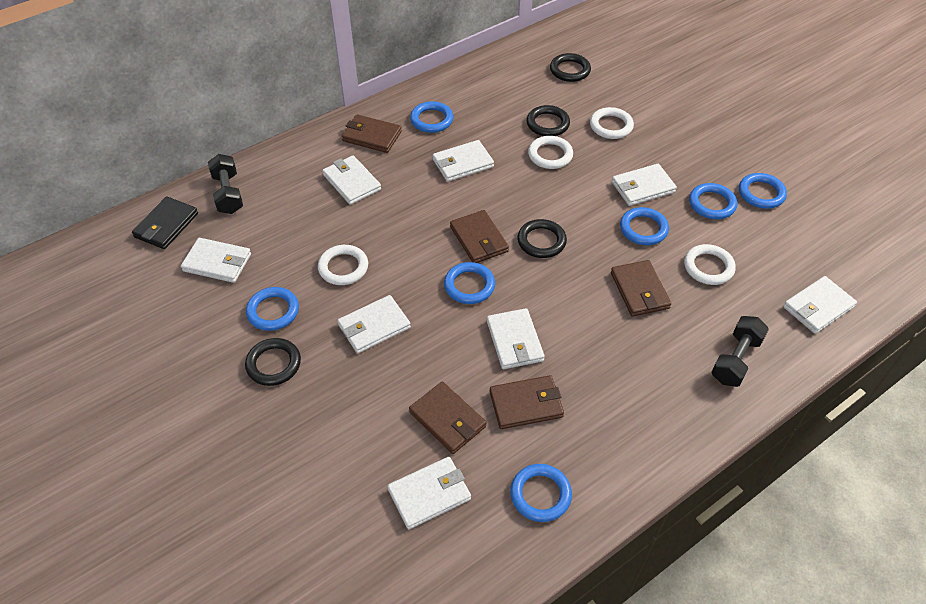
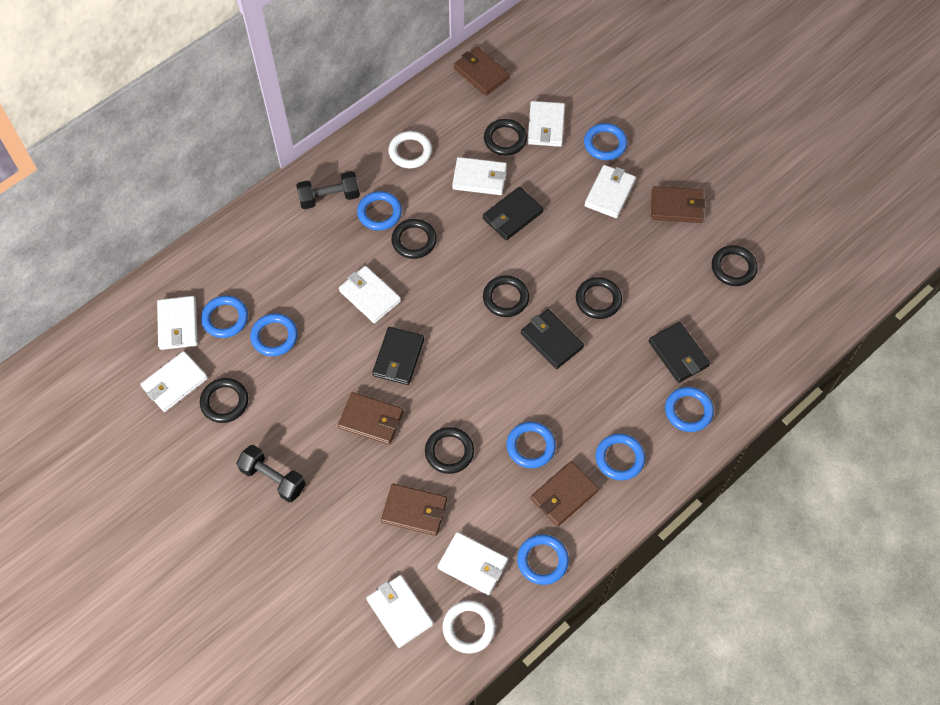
black ring: 4 -> 7
black wallet: 1 -> 4
blue ring: 7 -> 8
white ring: 4 -> 2

